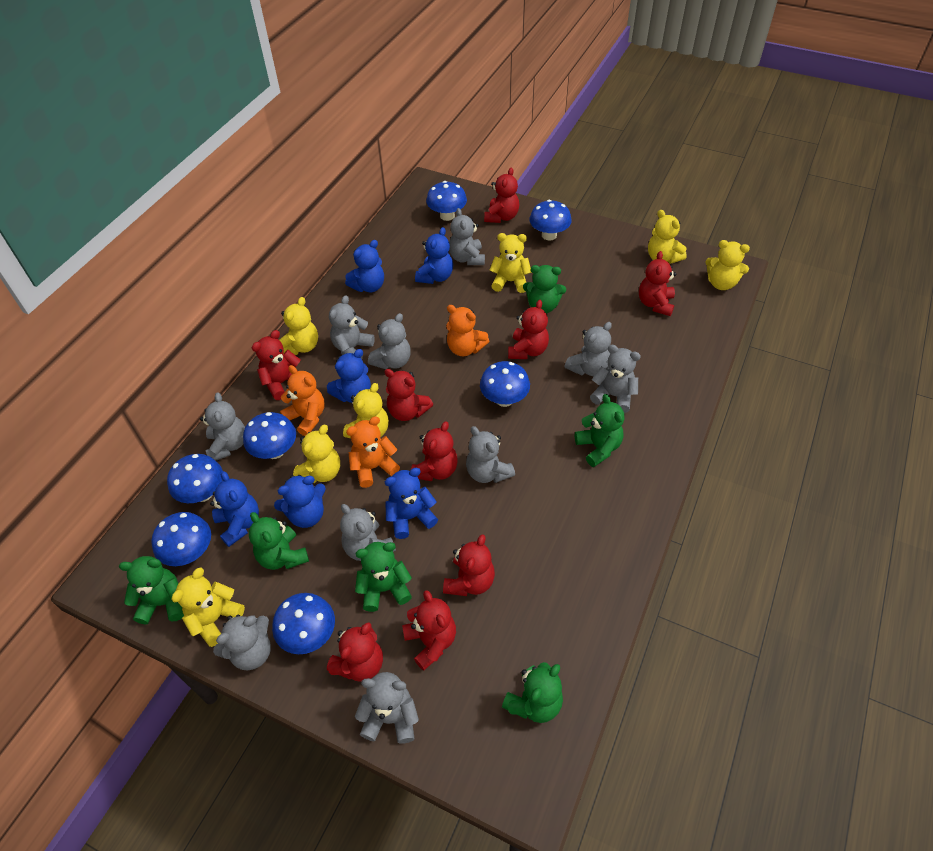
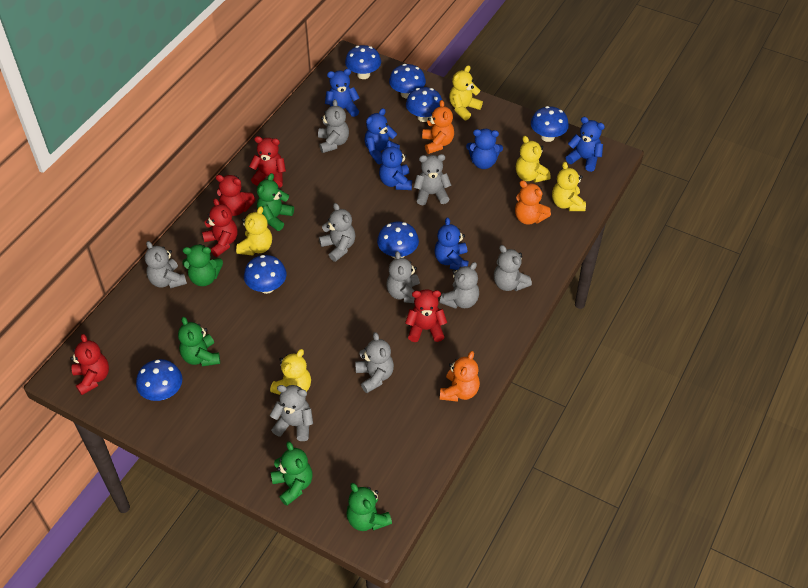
green teddy bear: 6 -> 5
grey teddy bear: 10 -> 9
red teddy bear: 9 -> 5
yellow teddy bear: 7 -> 5

